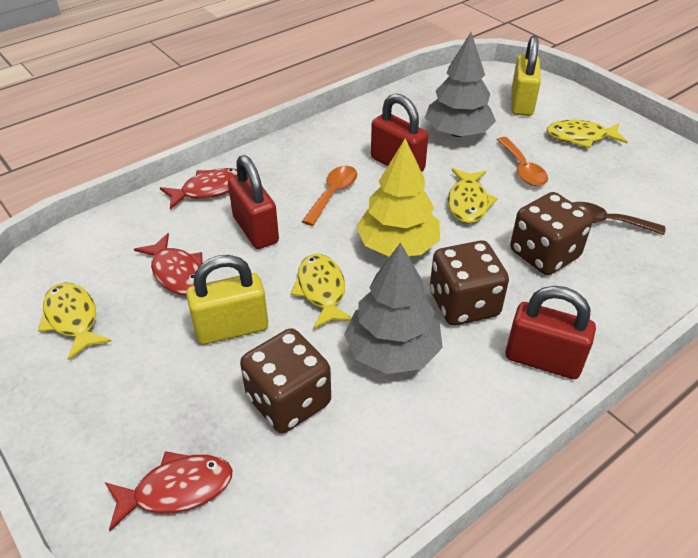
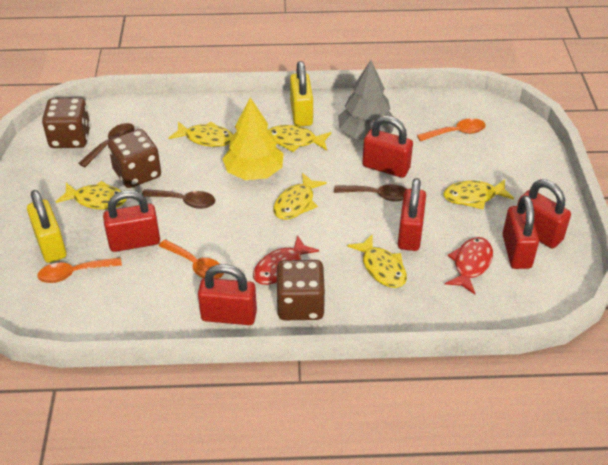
brown spoon: 1 -> 3
grey tree: 2 -> 1
orange spoon: 2 -> 3
red fish: 3 -> 2
red padlock: 3 -> 6
yellow fish: 4 -> 6

